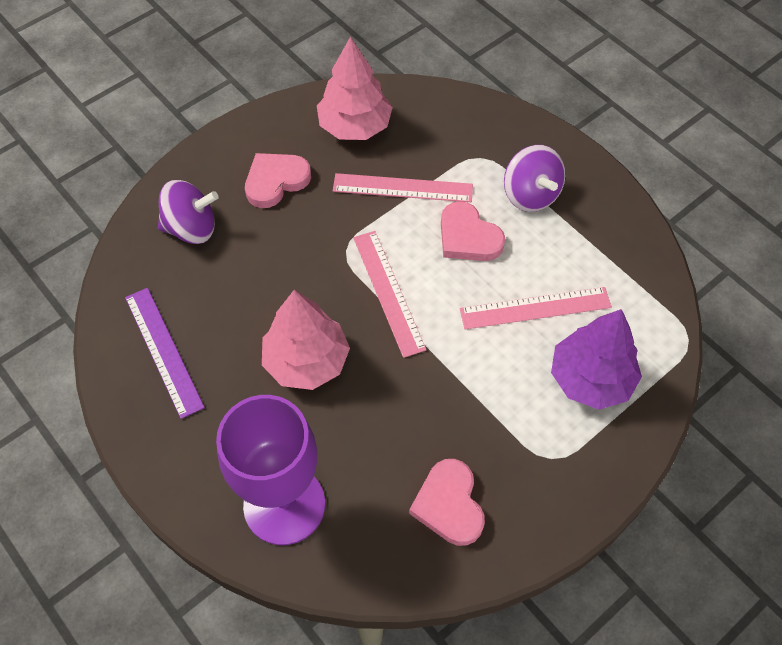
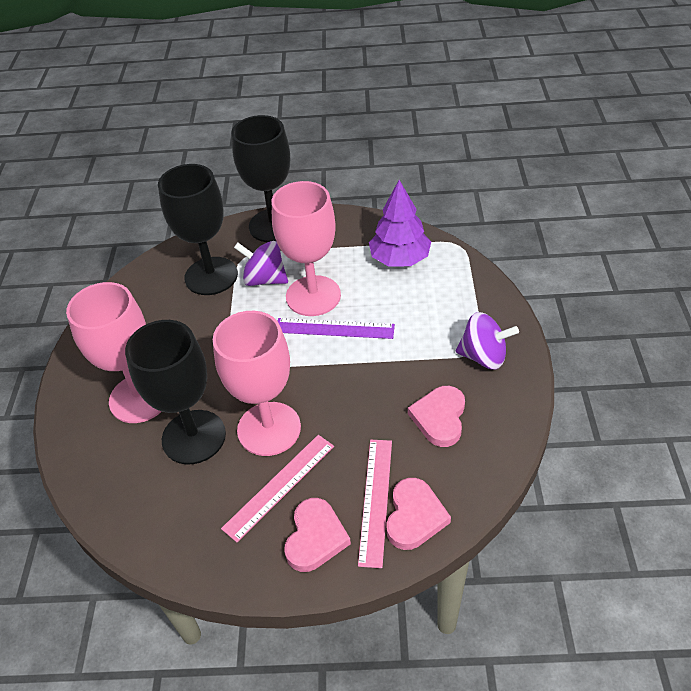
black goblet: 0 -> 3
pink goblet: 0 -> 3
pink ruler: 3 -> 2
pink tree: 2 -> 0
purple goblet: 1 -> 0

